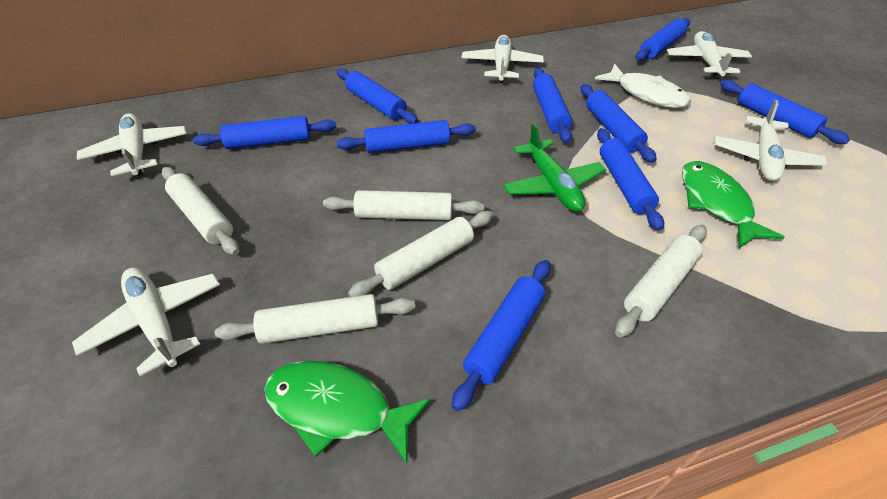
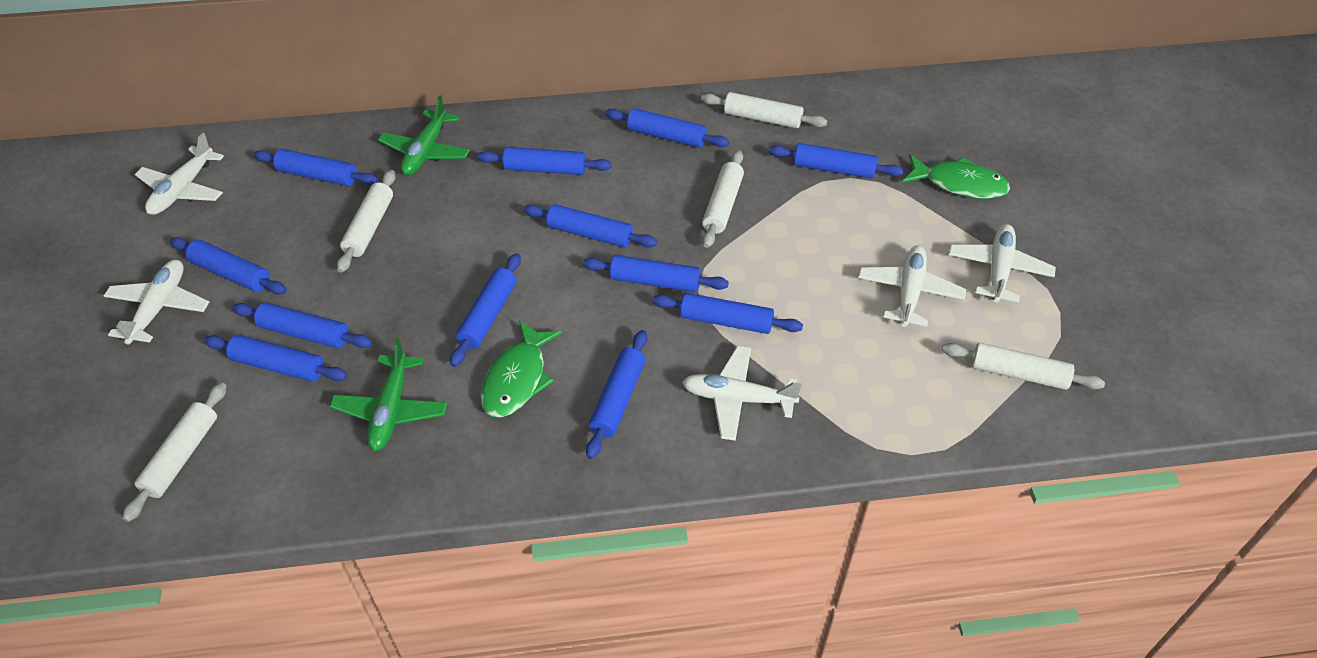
blue rolling pin: 9 -> 12
green plane: 1 -> 2
white fish: 1 -> 0

